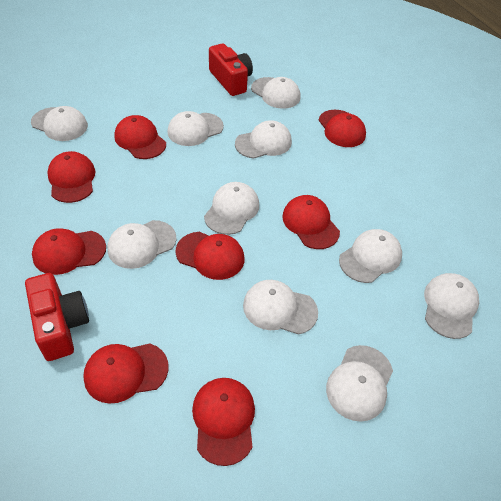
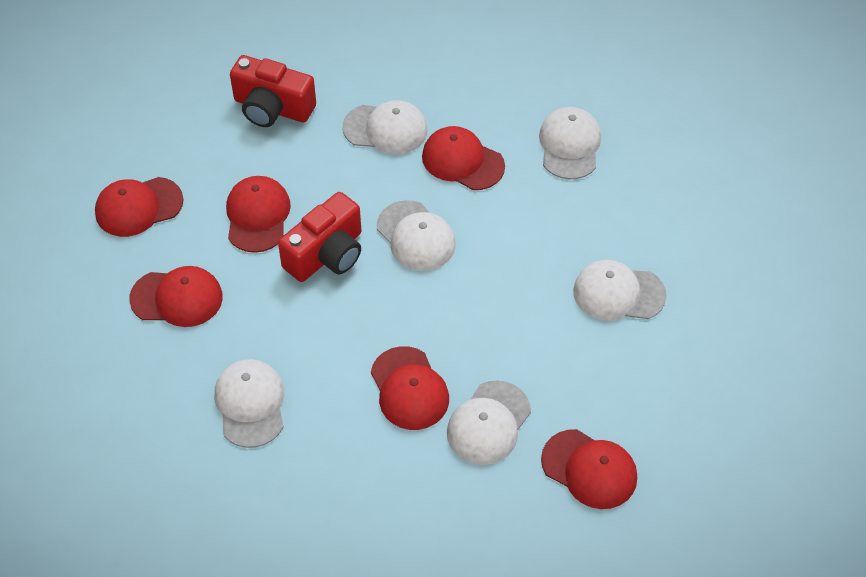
red cap: 8 -> 6
white cap: 10 -> 6

